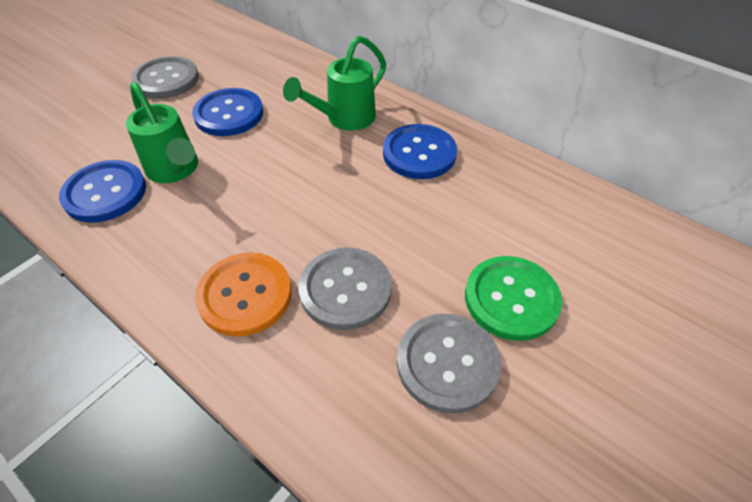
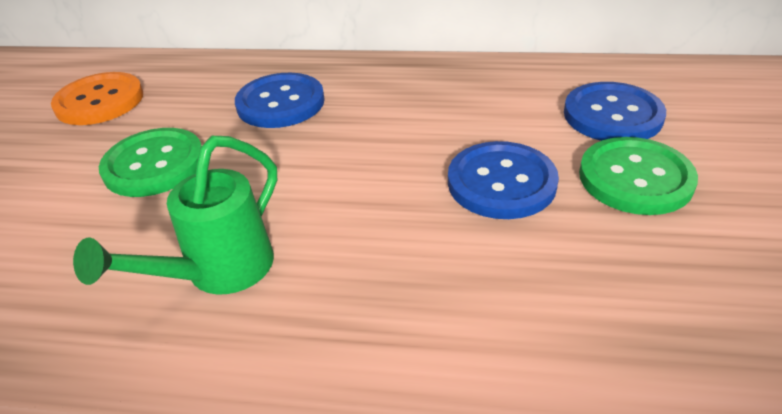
green button: 1 -> 2
green watering can: 2 -> 1
grey button: 3 -> 0

